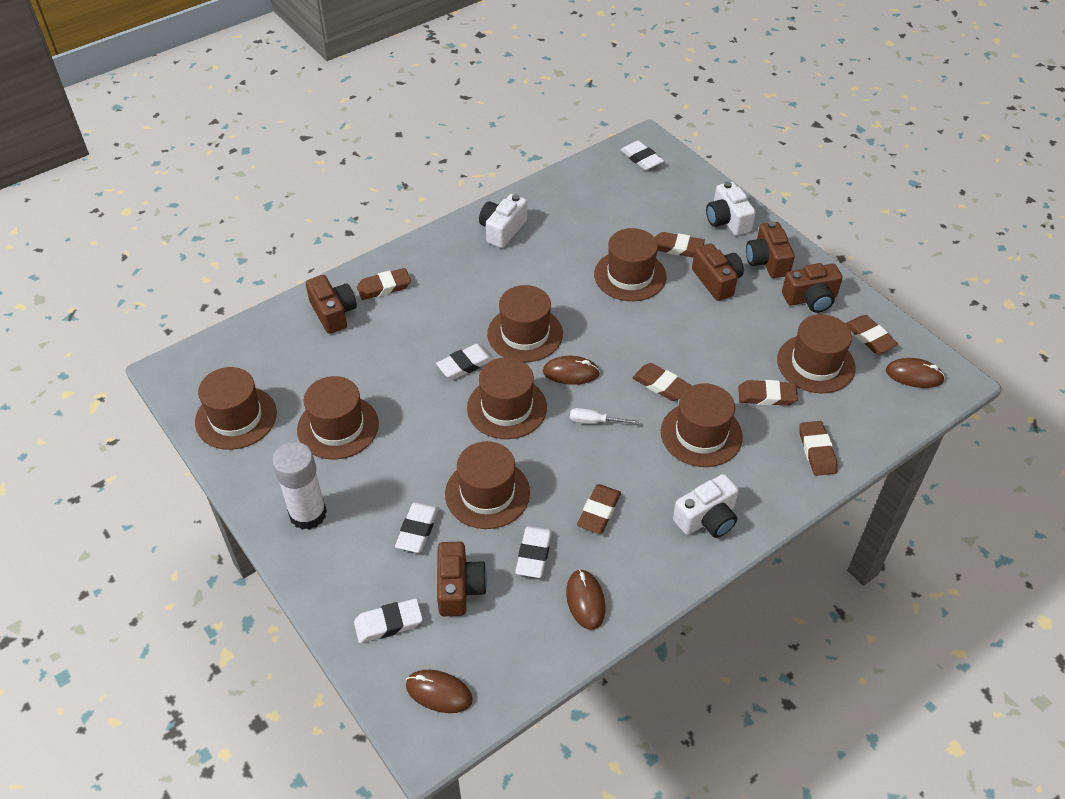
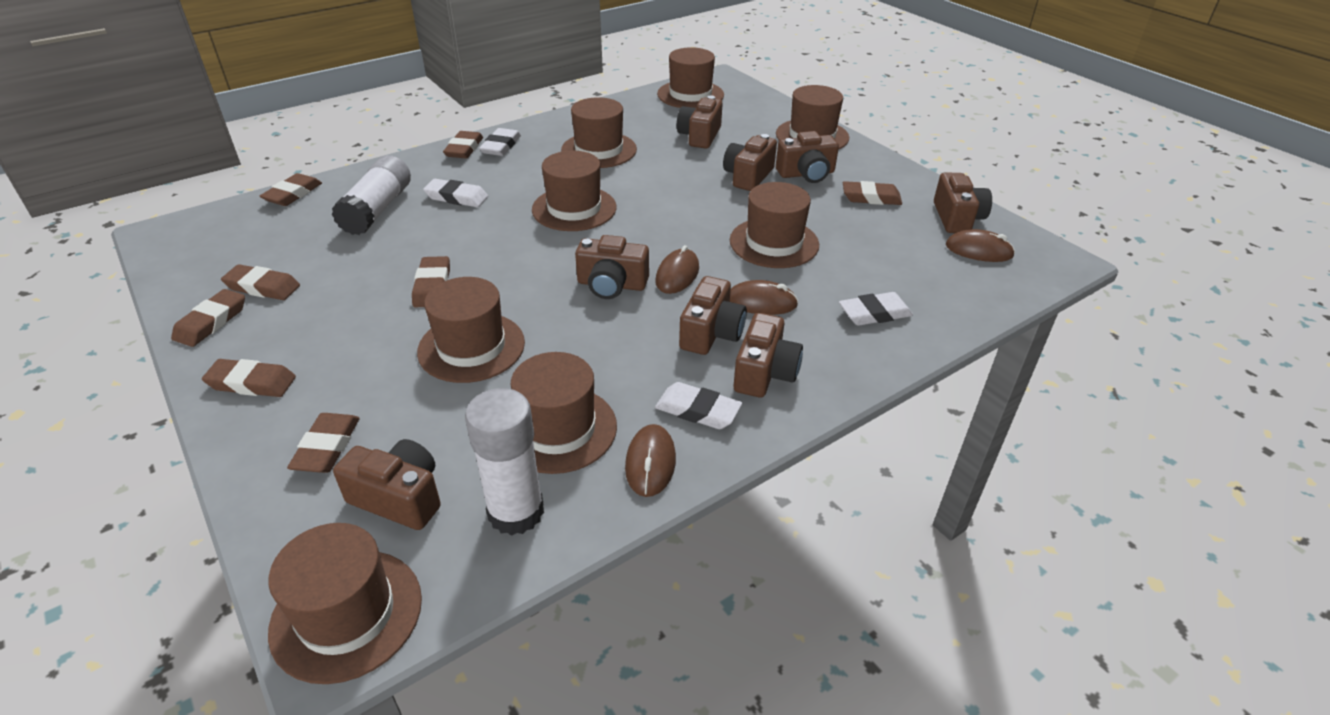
brown camera: 5 -> 8
brown eraser: 7 -> 8
white camera: 3 -> 0
white eraser: 5 -> 4
white glue stick: 1 -> 2
white screwdriver: 1 -> 0

